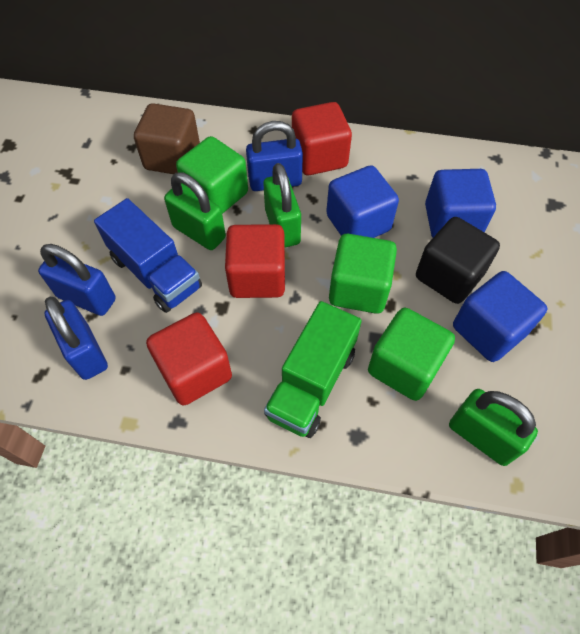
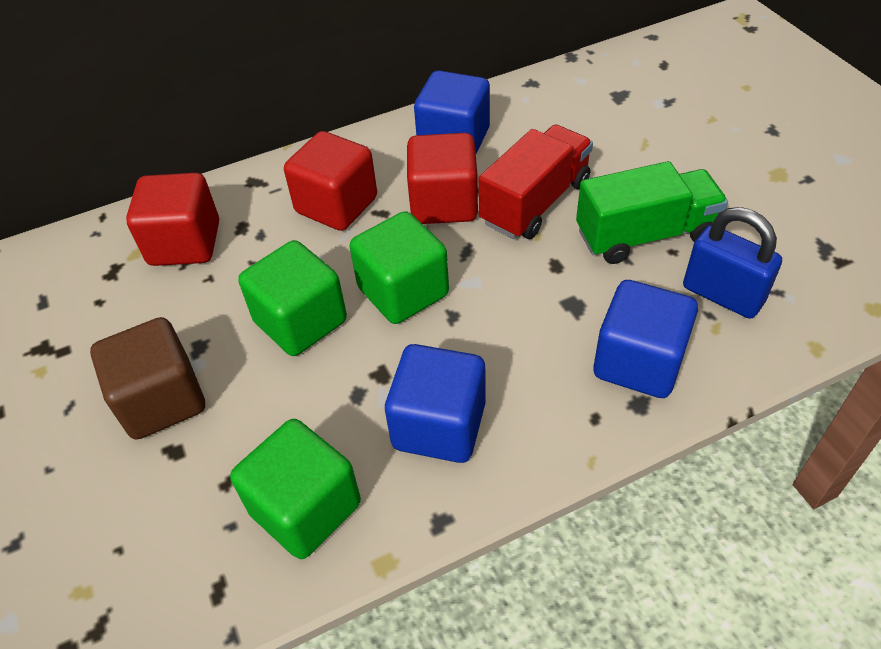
black cube: 1 -> 0
blue padlock: 3 -> 1
blue truck: 1 -> 0
green padlock: 3 -> 0
red truck: 0 -> 1

